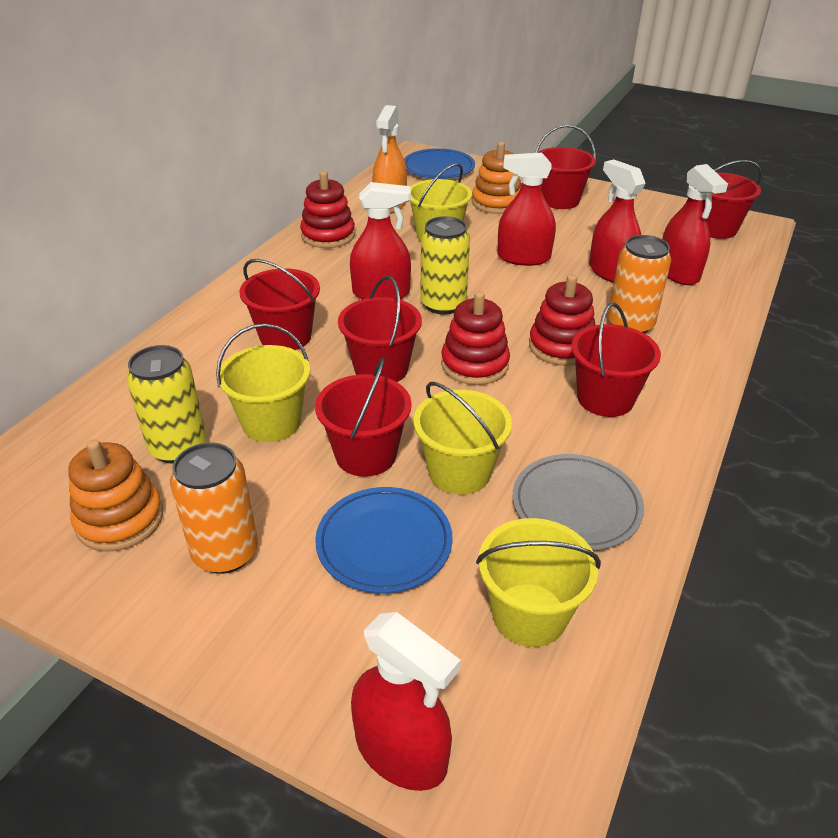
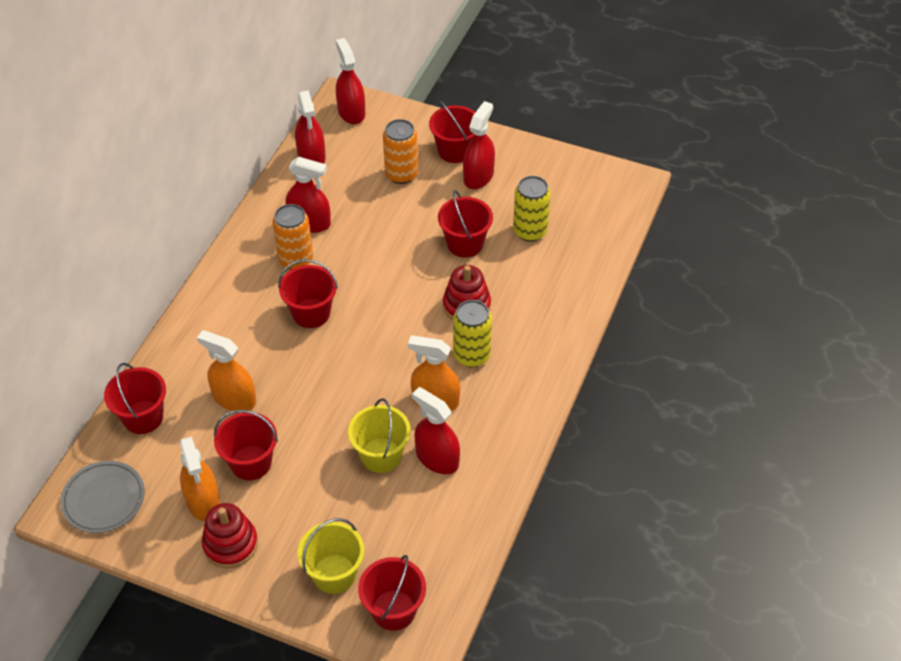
blue plate: 2 -> 0
orange spray bottle: 1 -> 3
orange stacking toy: 2 -> 0
red stacking toy: 3 -> 2
yellow bucket: 4 -> 2

